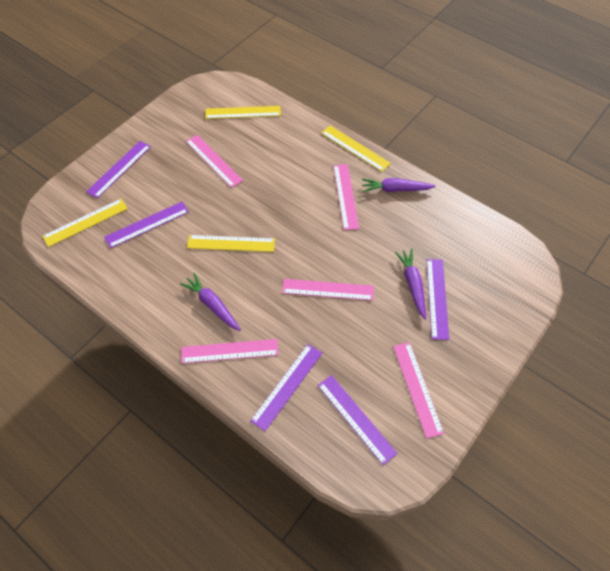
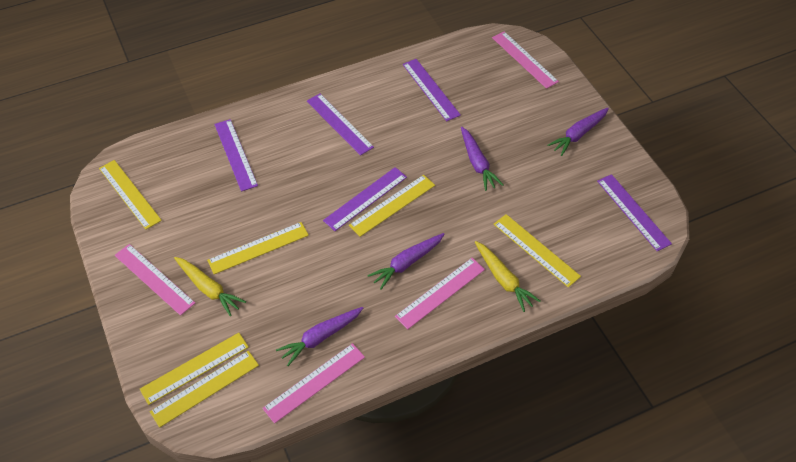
pink ruler: 5 -> 4
purple carrot: 3 -> 4
yellow carrot: 0 -> 2
yellow ruler: 4 -> 6

